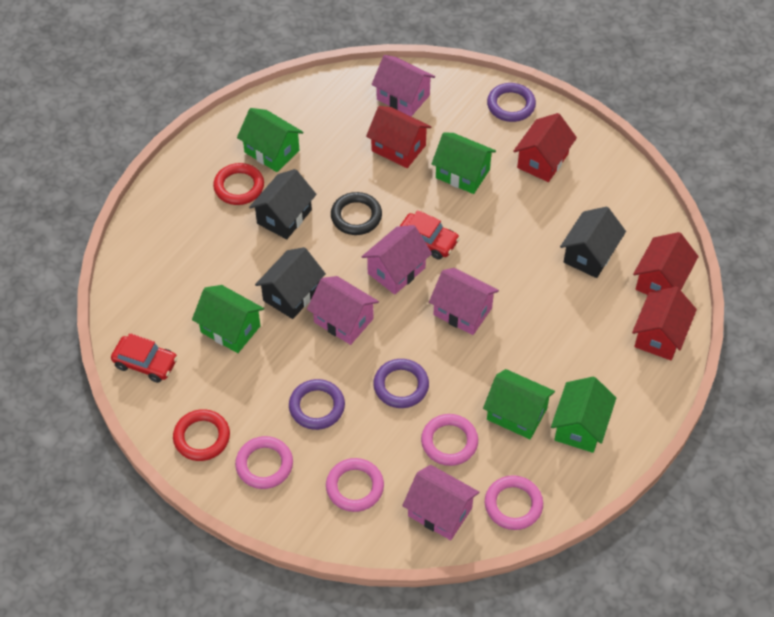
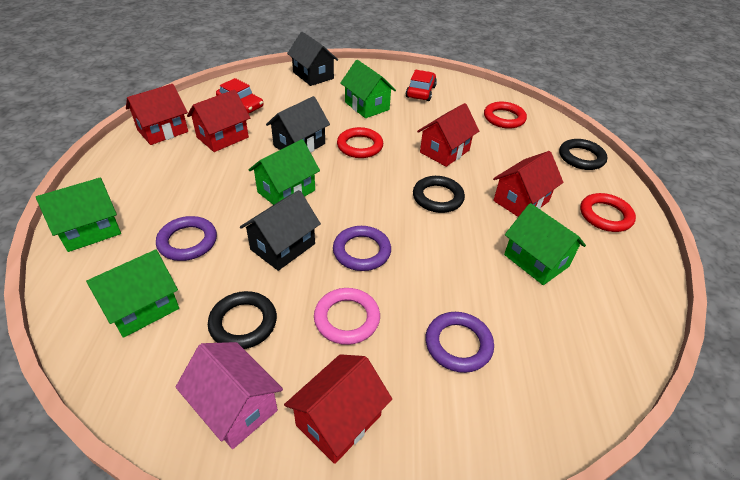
black ring: 1 -> 3
pink house: 5 -> 1
pink ring: 4 -> 1
red house: 4 -> 5
red ring: 2 -> 3

